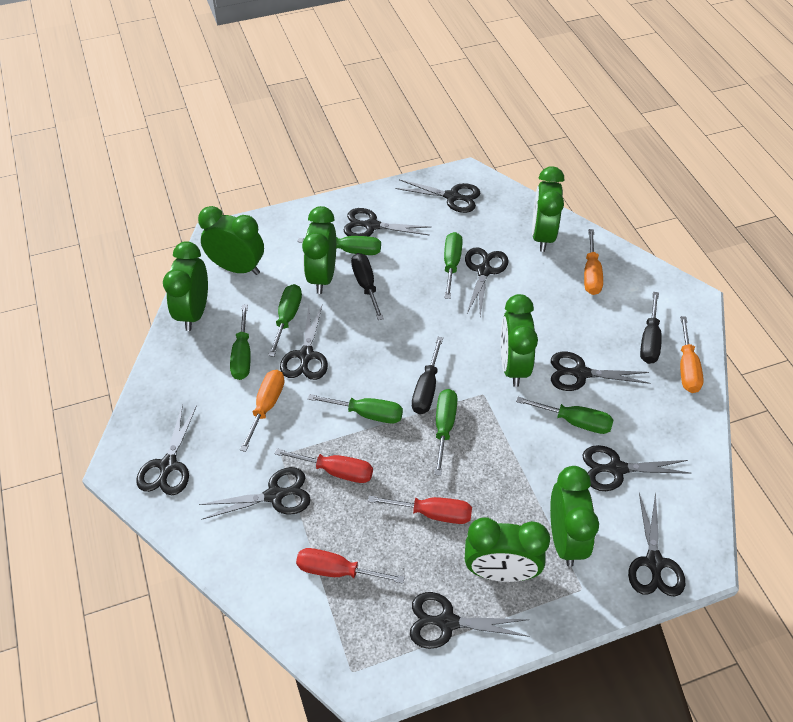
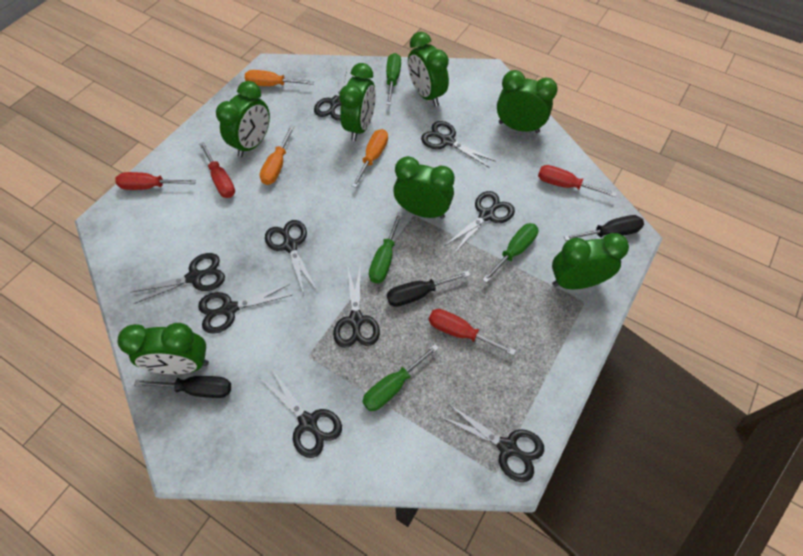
black scissors: 10 -> 9
green screwdriver: 7 -> 4
red screwdriver: 3 -> 4

